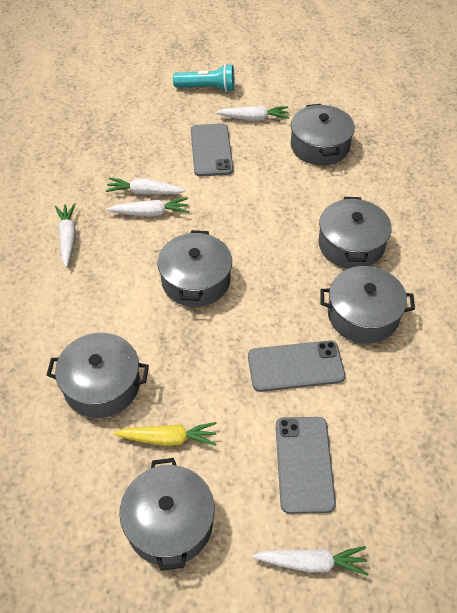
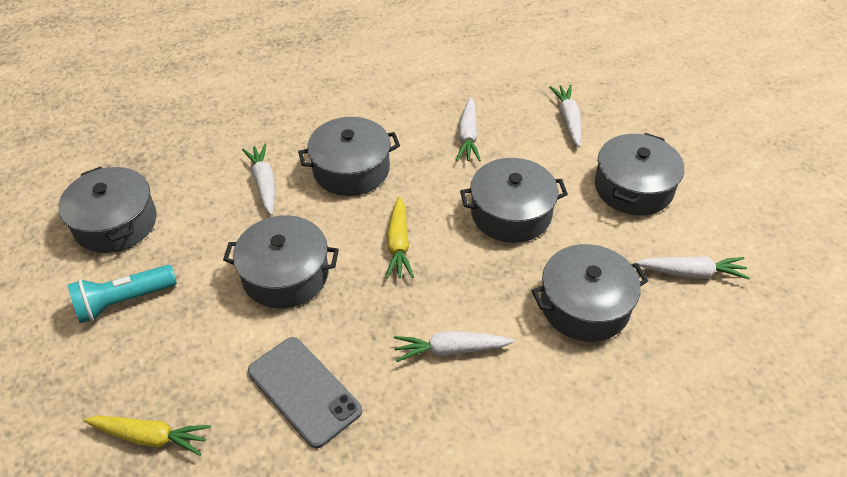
grey phone: 3 -> 1
yellow carrot: 1 -> 2

